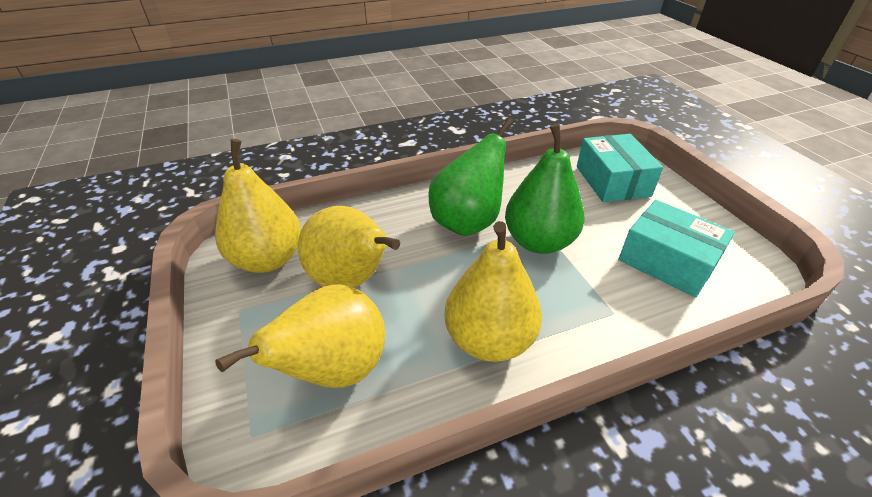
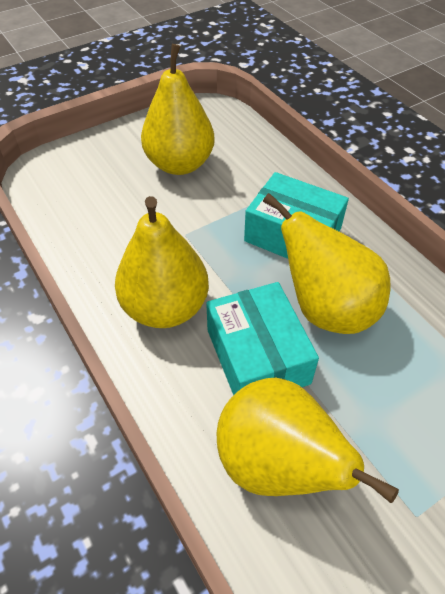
green pear: 2 -> 0

